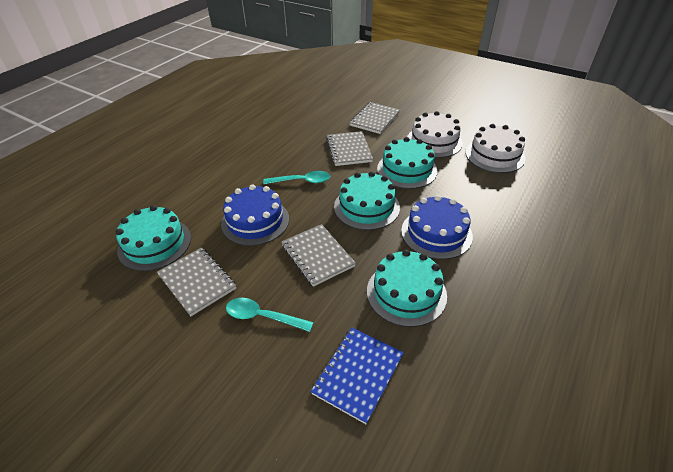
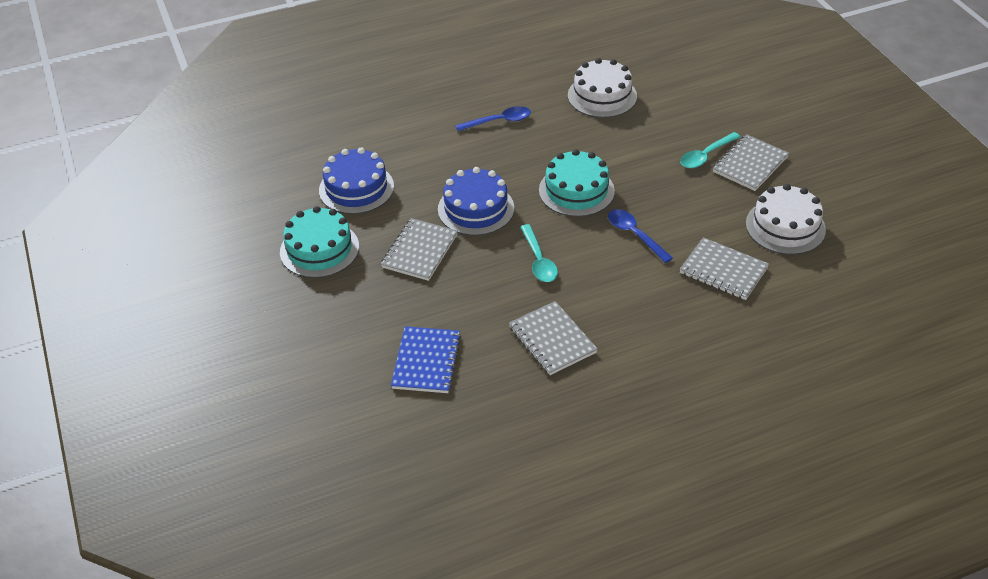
blue spoon: 0 -> 2
turquoise cake: 4 -> 2

